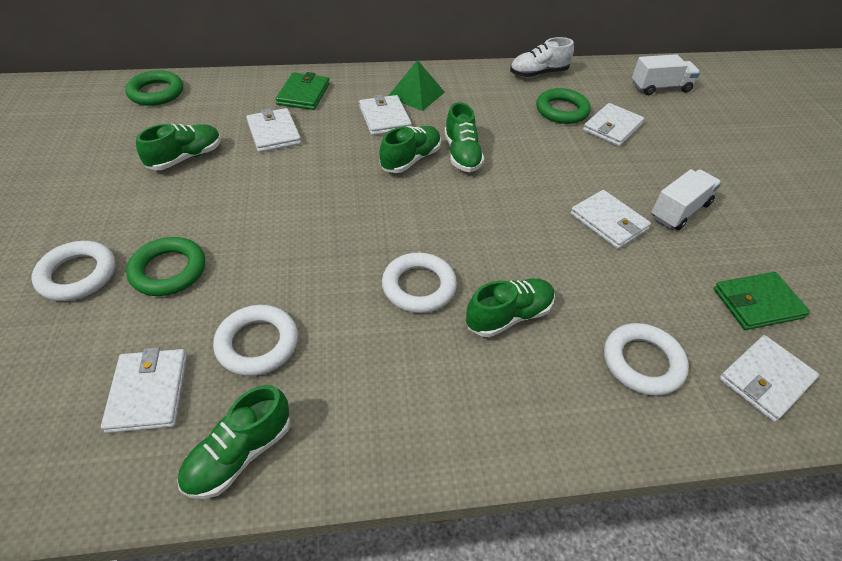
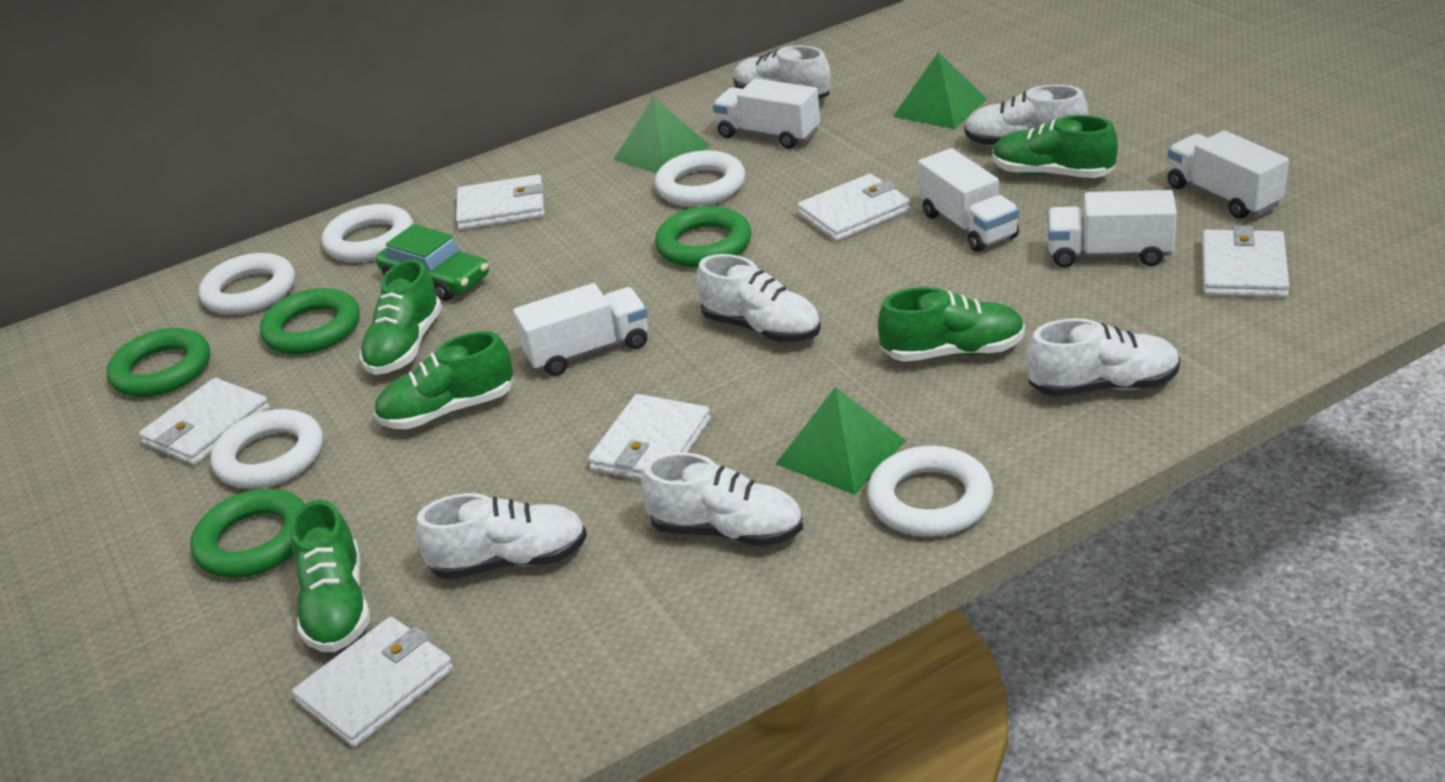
green car: 0 -> 1
green pyramid: 1 -> 3
green ring: 3 -> 4
green wallet: 2 -> 0
white ring: 4 -> 5
white shoe: 1 -> 6
white truck: 2 -> 5

